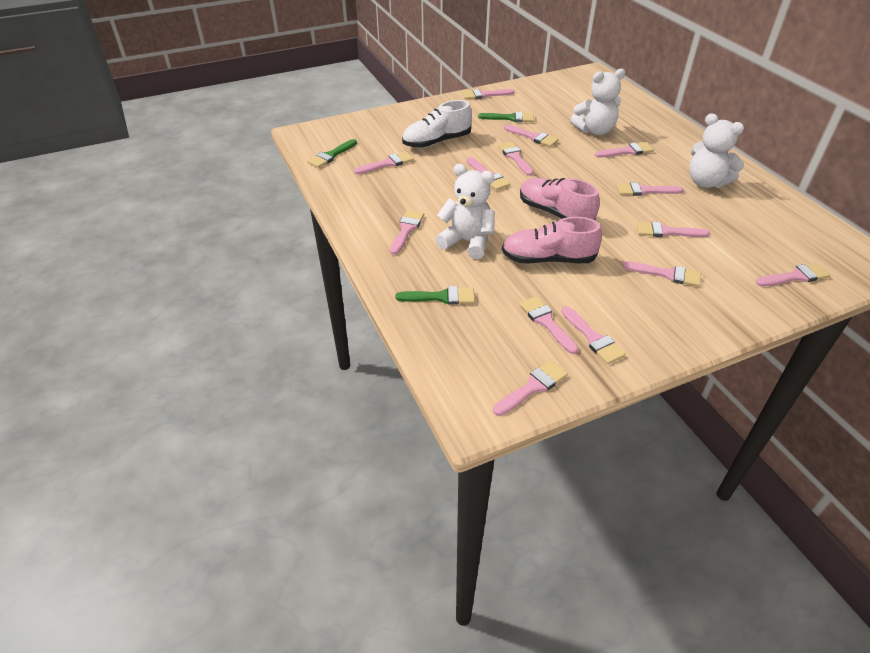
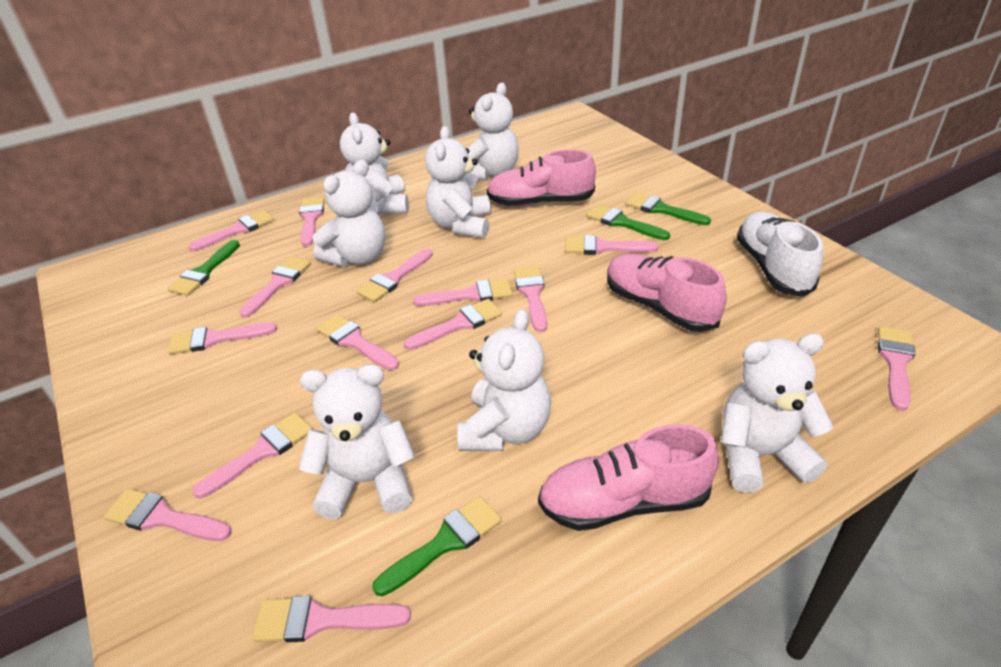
green brush: 3 -> 4
pink shoe: 2 -> 3
white teddy bear: 3 -> 7

